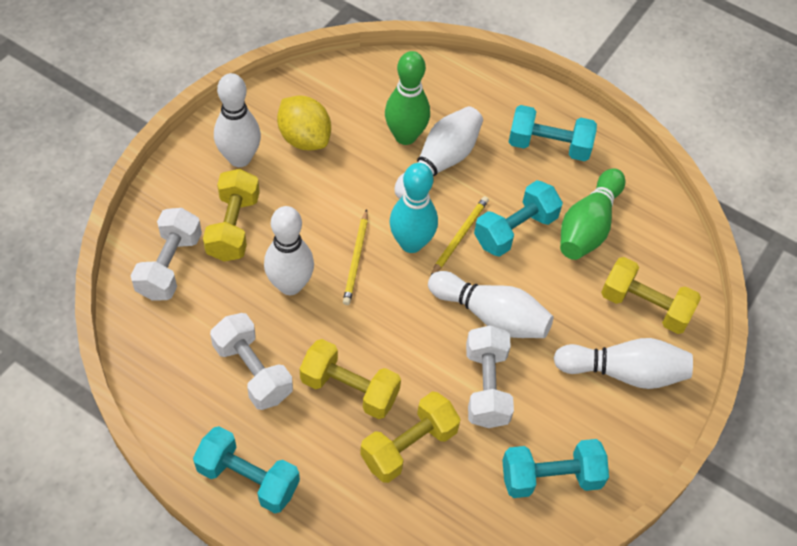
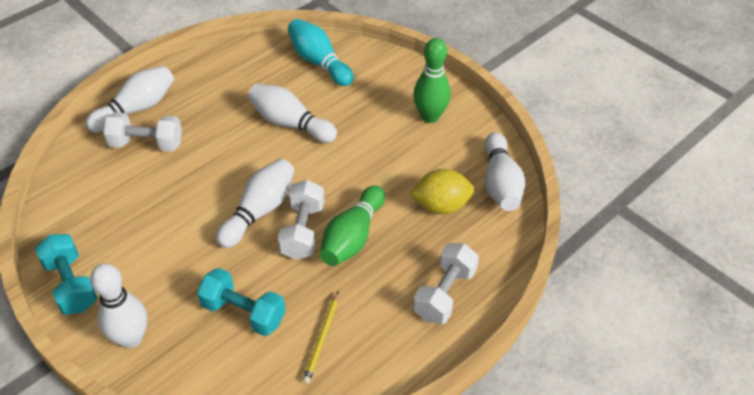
turquoise dumbbell: 4 -> 2
yellow dumbbell: 4 -> 0
yellow pencil: 2 -> 1

